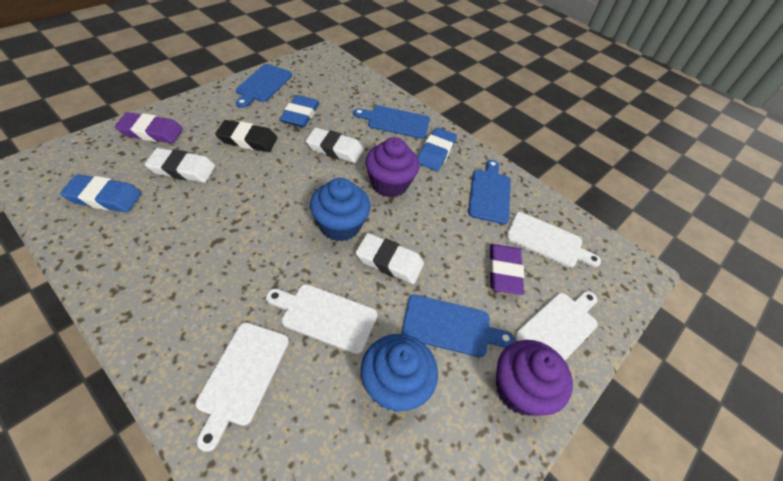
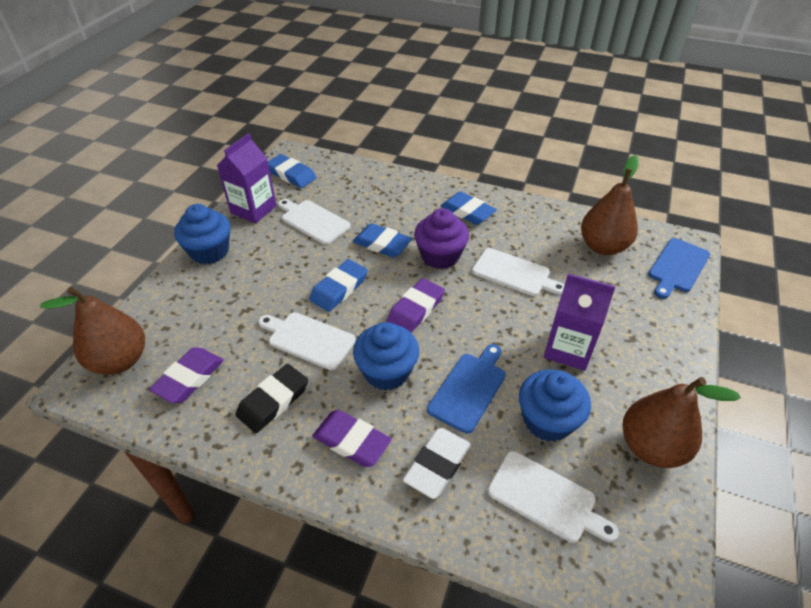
blue cupcake: 2 -> 3
blue cutting board: 4 -> 2
blue eraser: 3 -> 4
brown pear: 0 -> 3
purple carton: 0 -> 2
purple cupcake: 2 -> 1
purple eraser: 2 -> 3
white eraser: 3 -> 1

